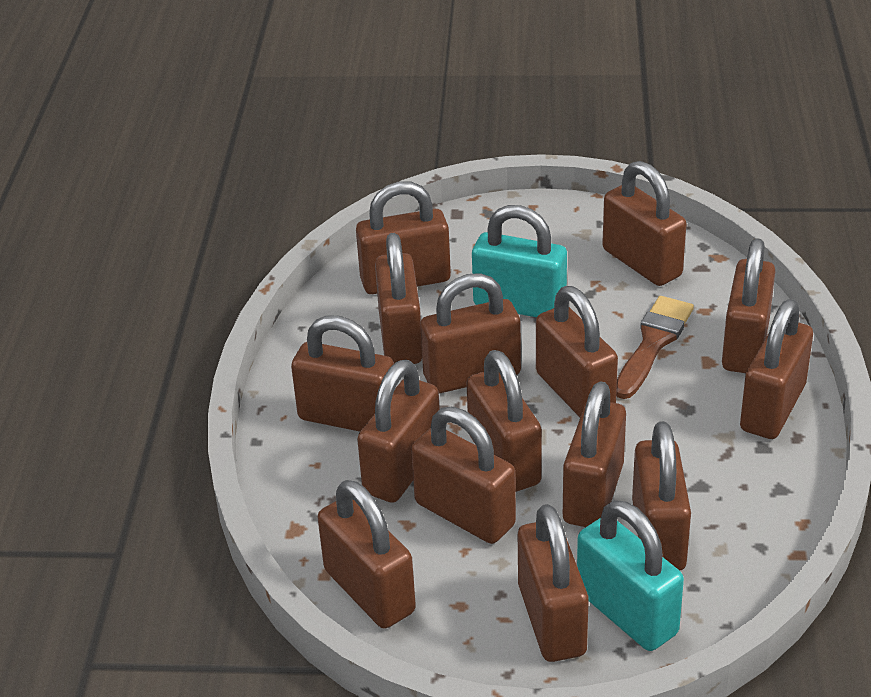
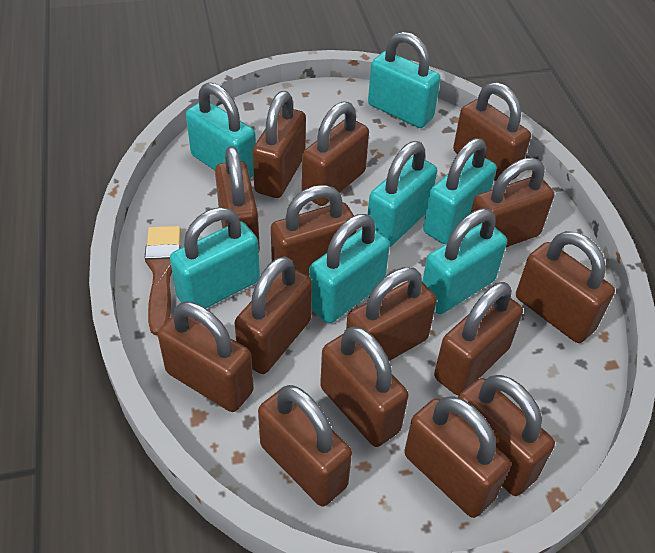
turquoise padlock: 2 -> 7

